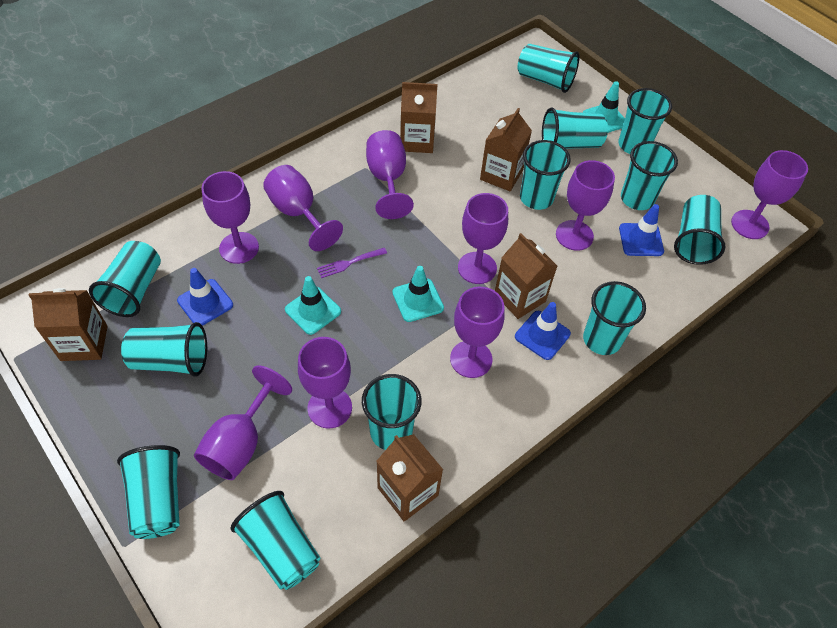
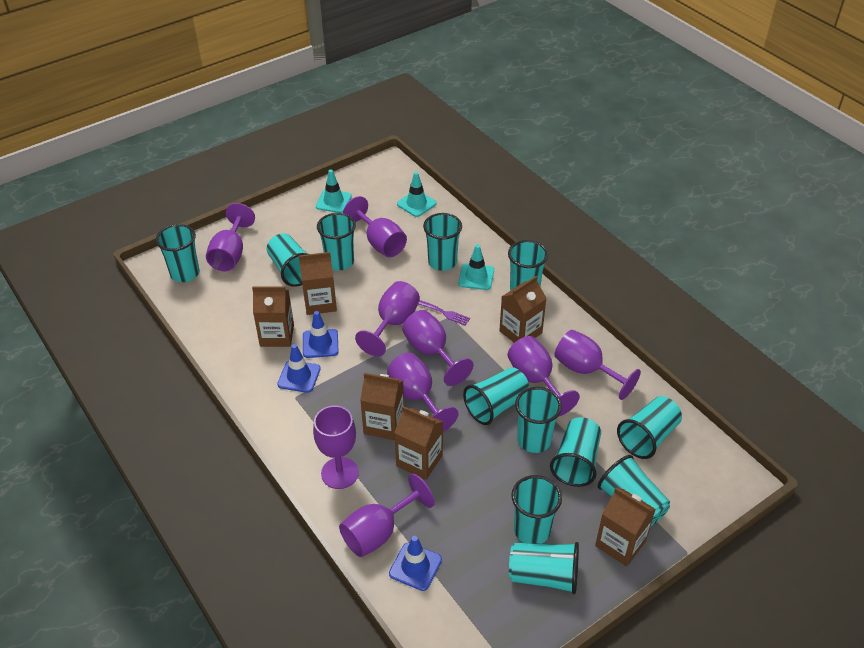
brown carton: 5 -> 6

